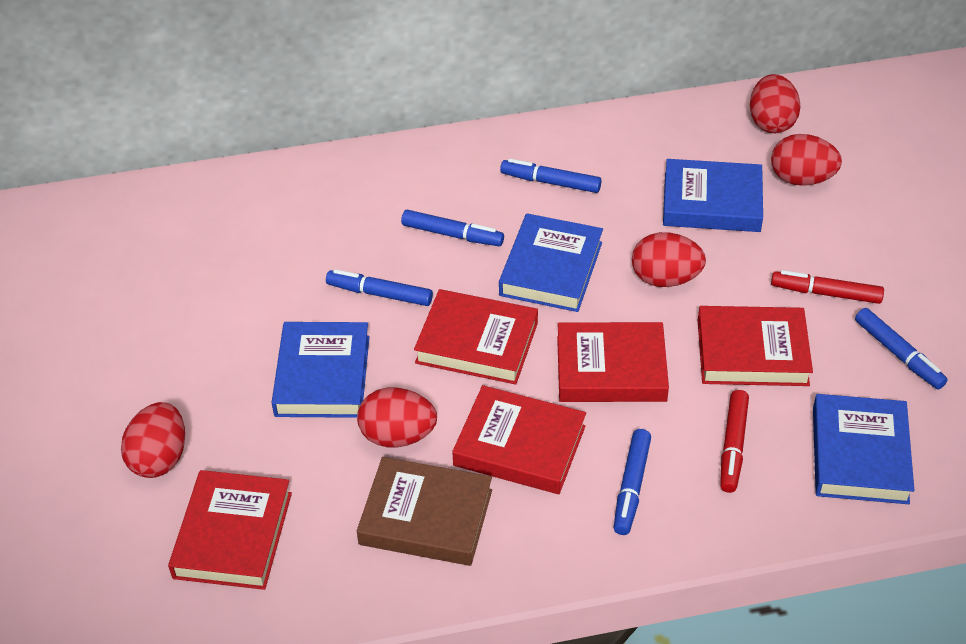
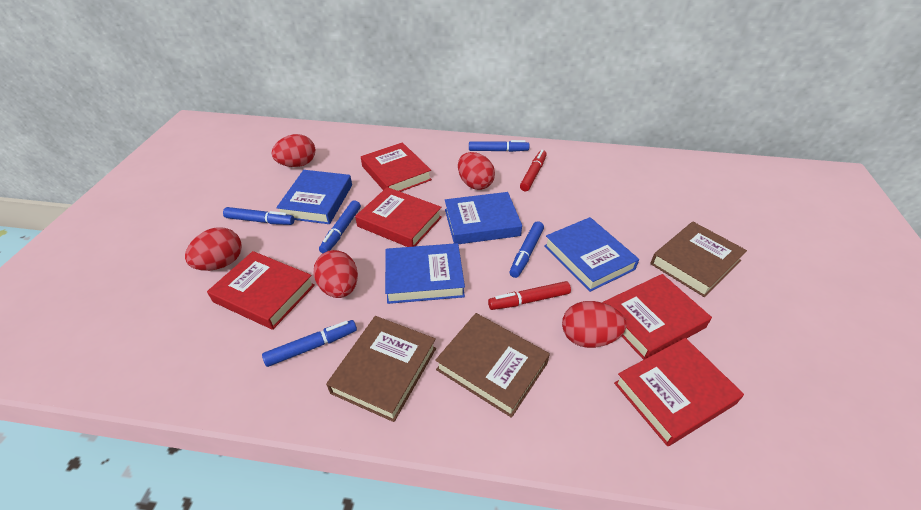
brown book: 1 -> 3

